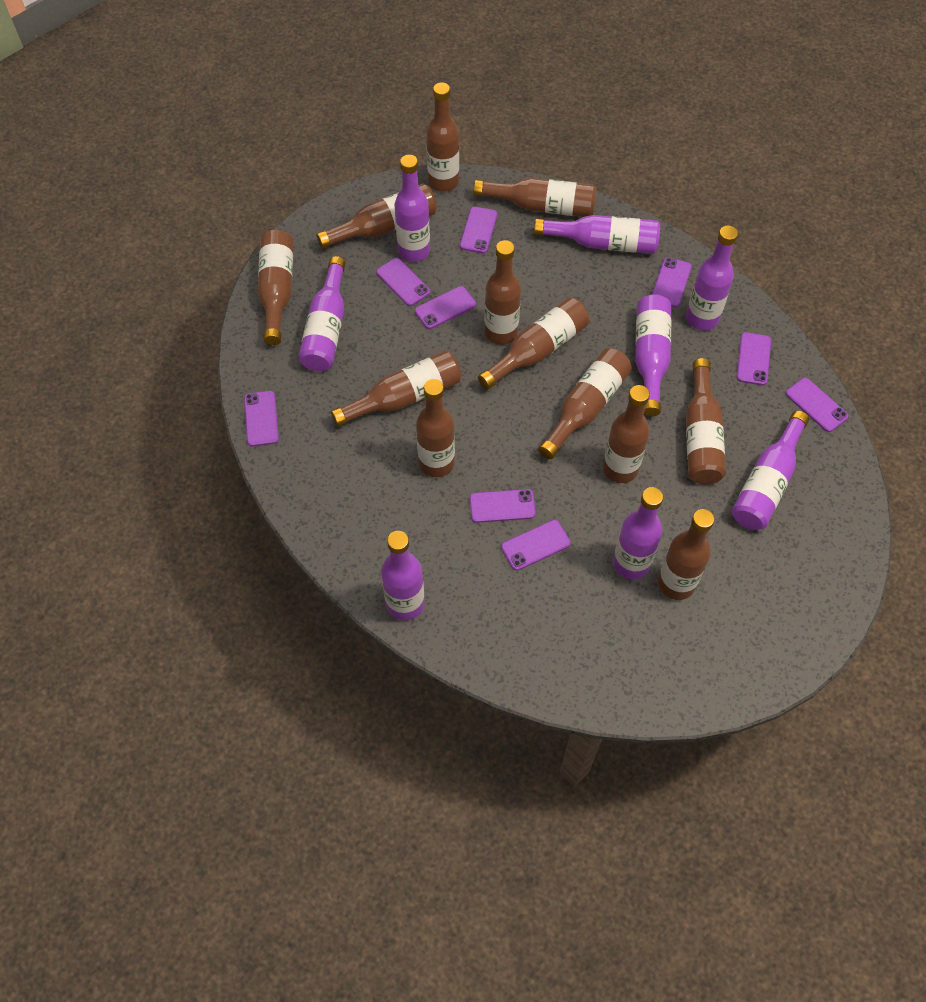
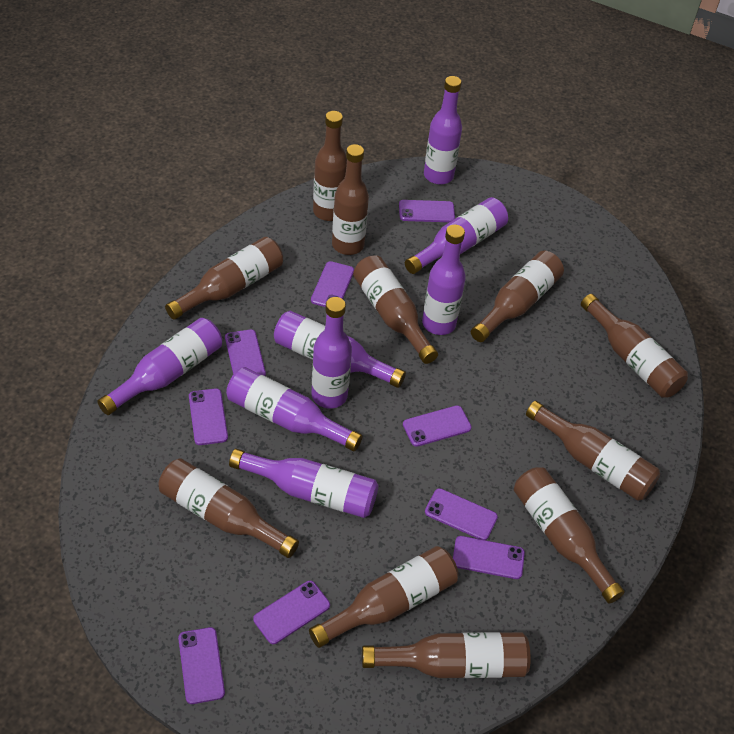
brown bottle: 12 -> 11

